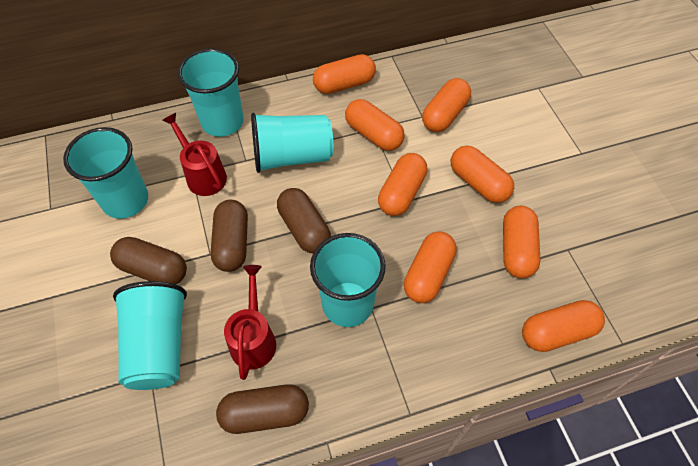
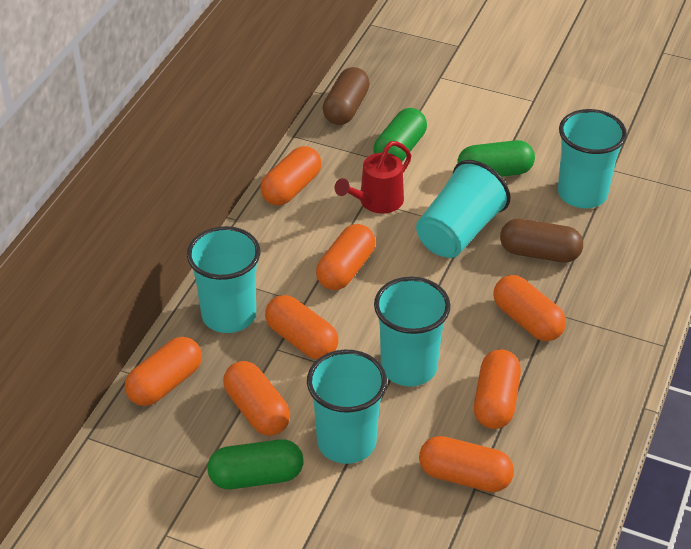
brown capsule: 4 -> 2
green capsule: 0 -> 3
red watering can: 2 -> 1

